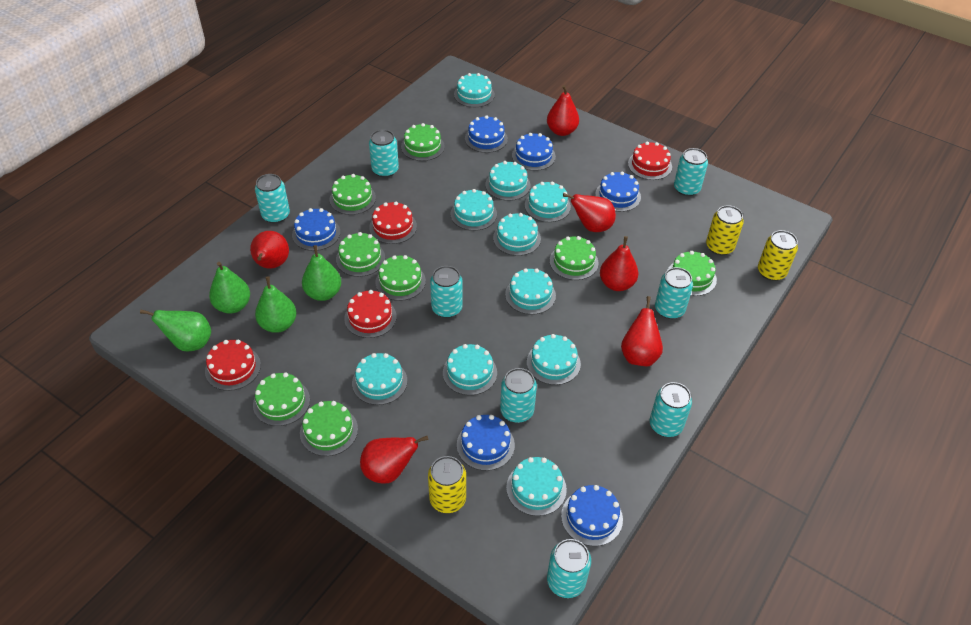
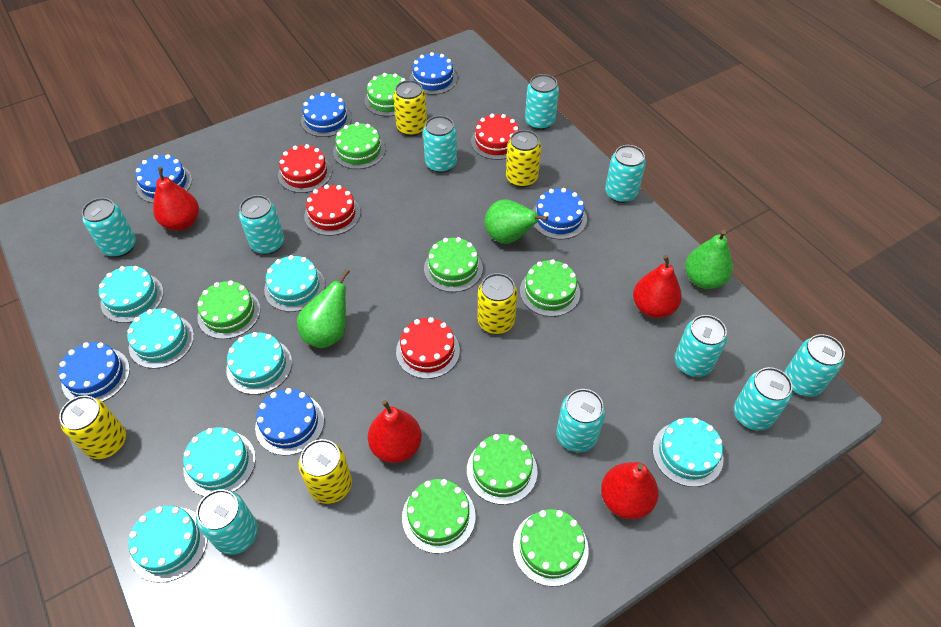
green pear: 4 -> 3
red pear: 6 -> 4
turquoise cake: 10 -> 7
turquoise can: 8 -> 10
yellow can: 3 -> 5

